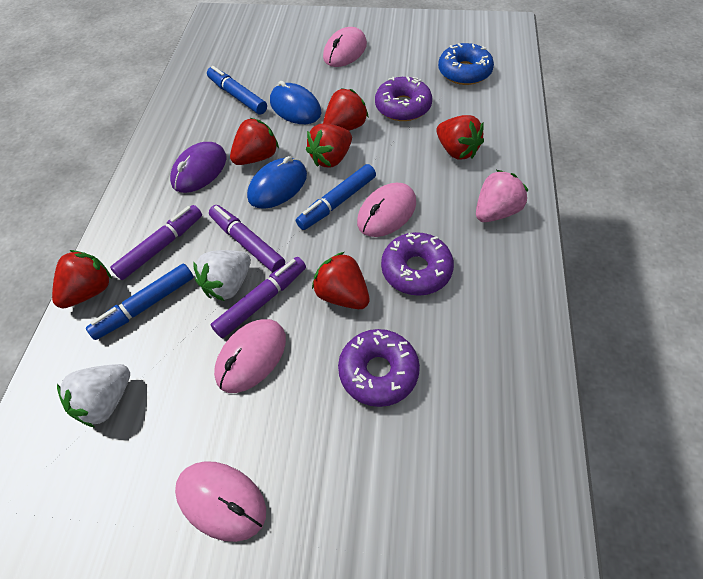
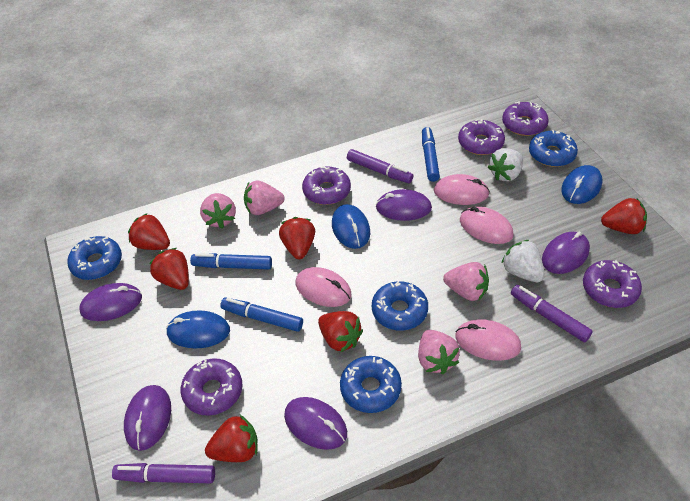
blue donut: 1 -> 4
blue mouse: 2 -> 3
pink strawberry: 1 -> 4
purple donut: 3 -> 5
purple mouse: 1 -> 5

